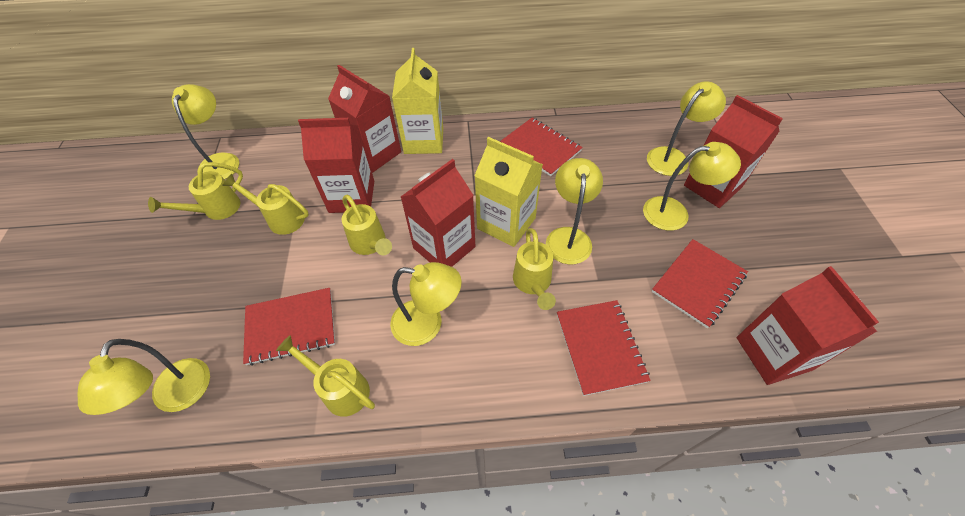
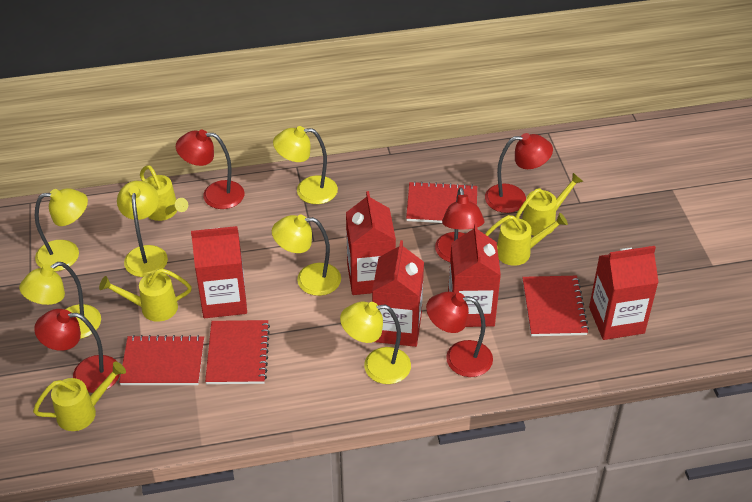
red lamp: 0 -> 5
yellow carton: 2 -> 0

